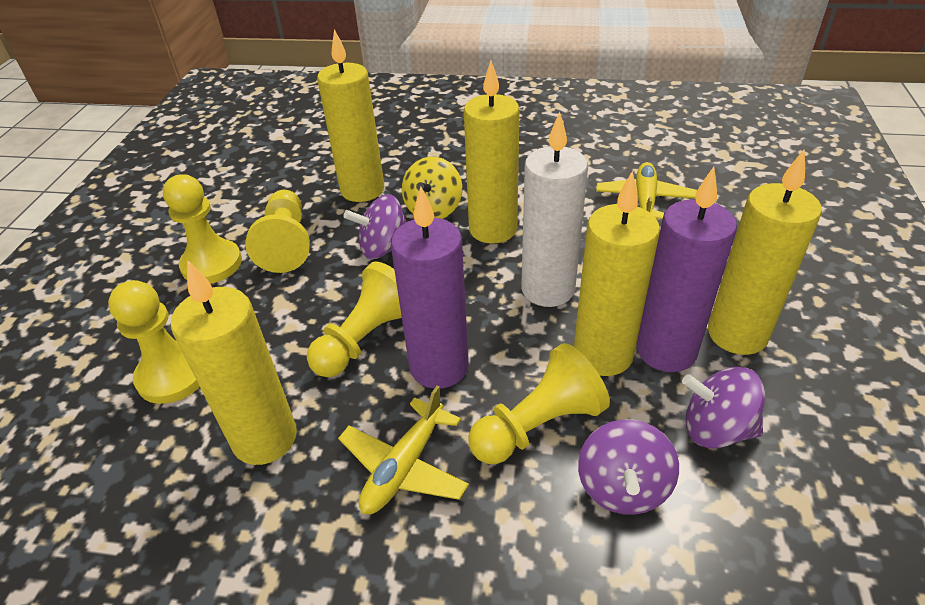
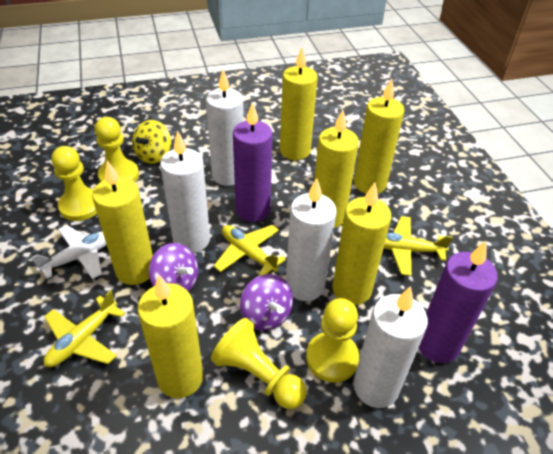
purple spinning top: 3 -> 2
white candle: 1 -> 4
white plane: 0 -> 1
yellow candle: 5 -> 6
yellow pawn: 5 -> 4
yellow plane: 2 -> 3

